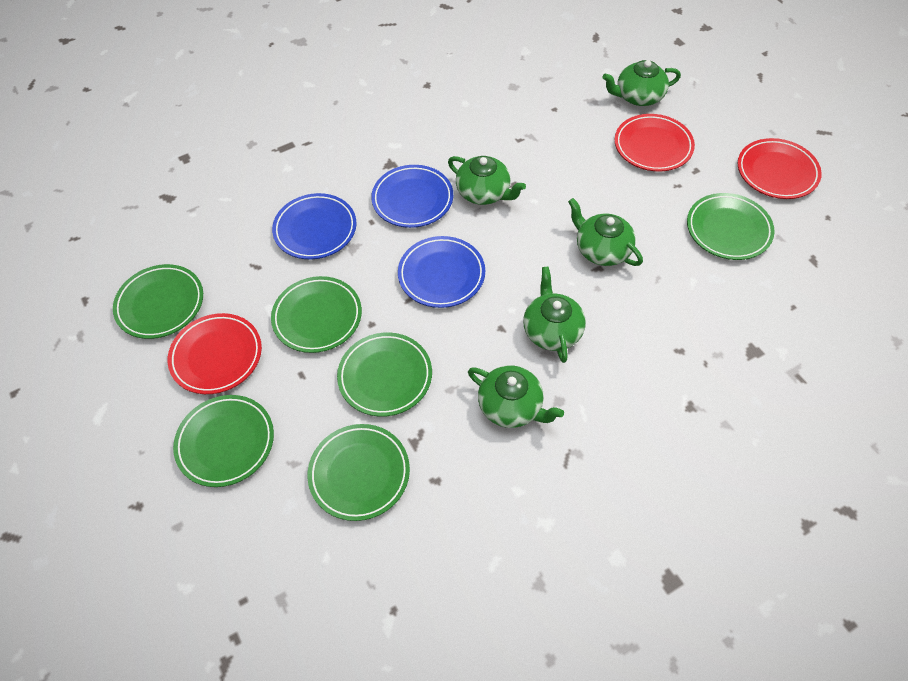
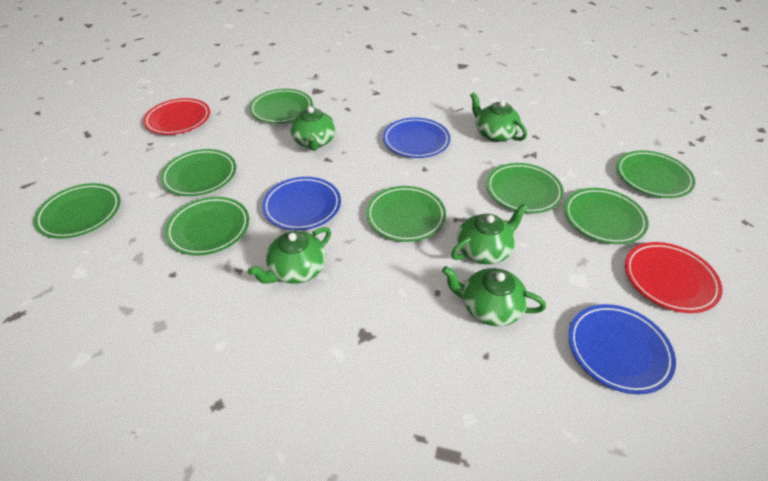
green plate: 6 -> 8
red plate: 3 -> 2

